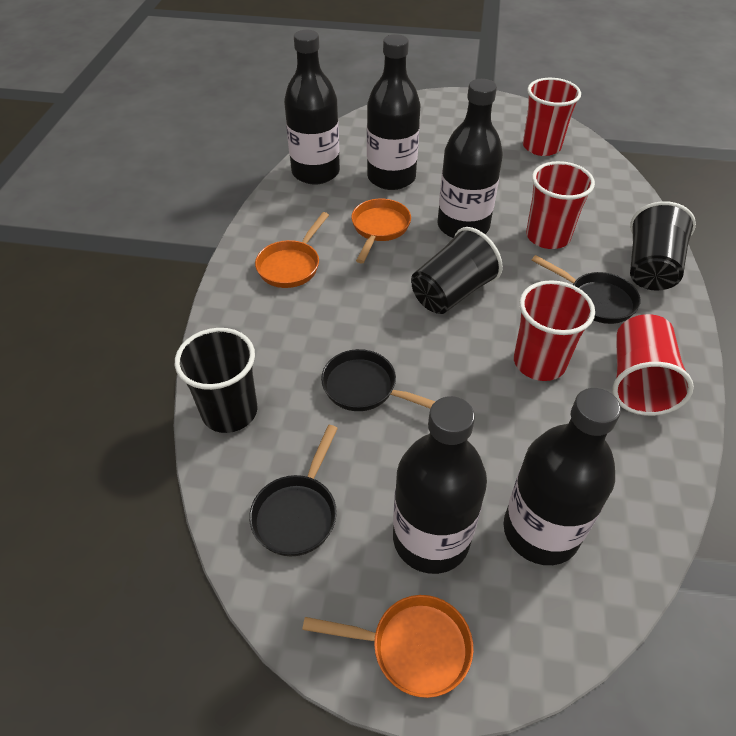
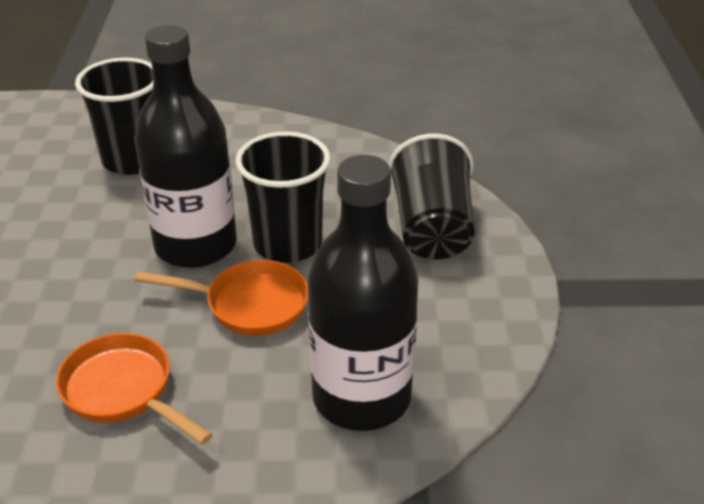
black bottle: 5 -> 2
black pan: 3 -> 0
orange pan: 3 -> 2
red cup: 4 -> 0

